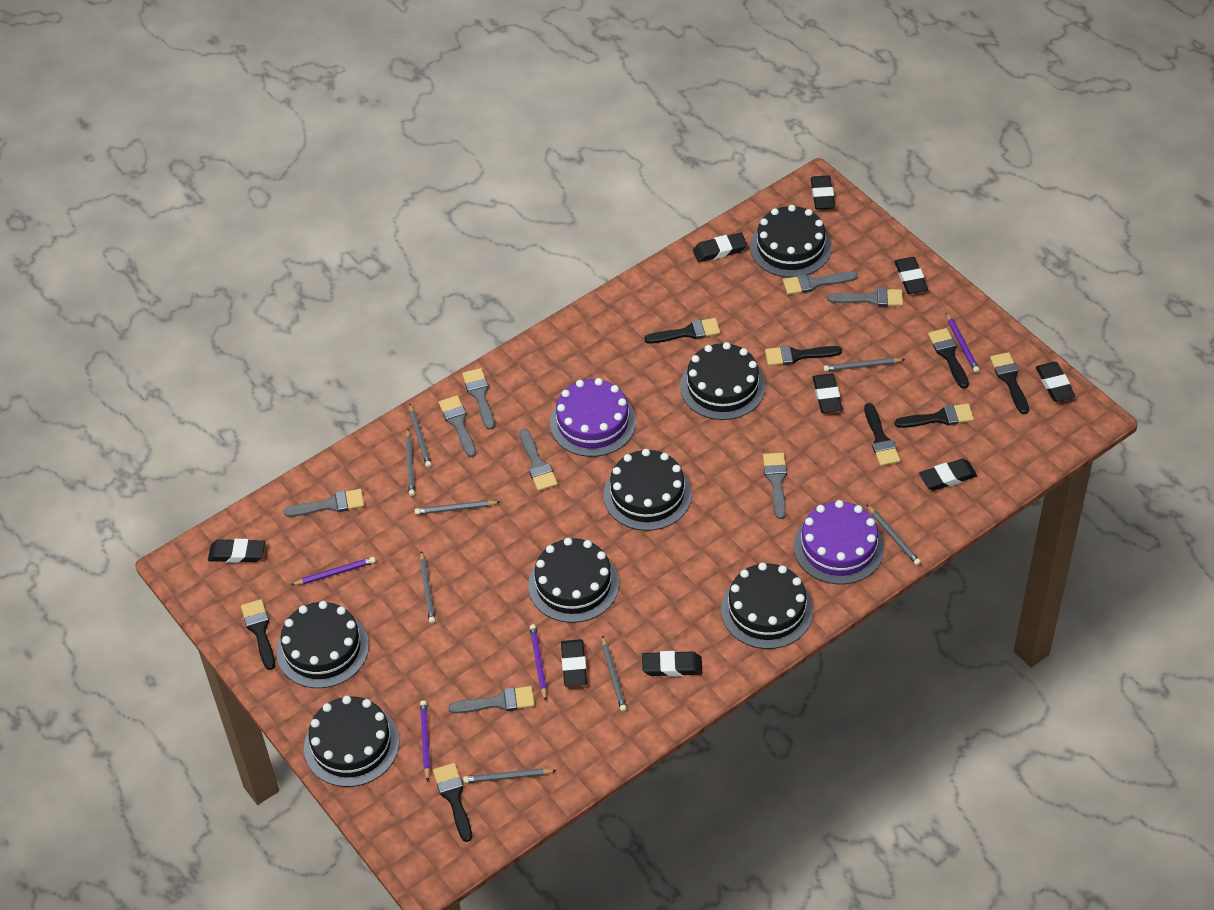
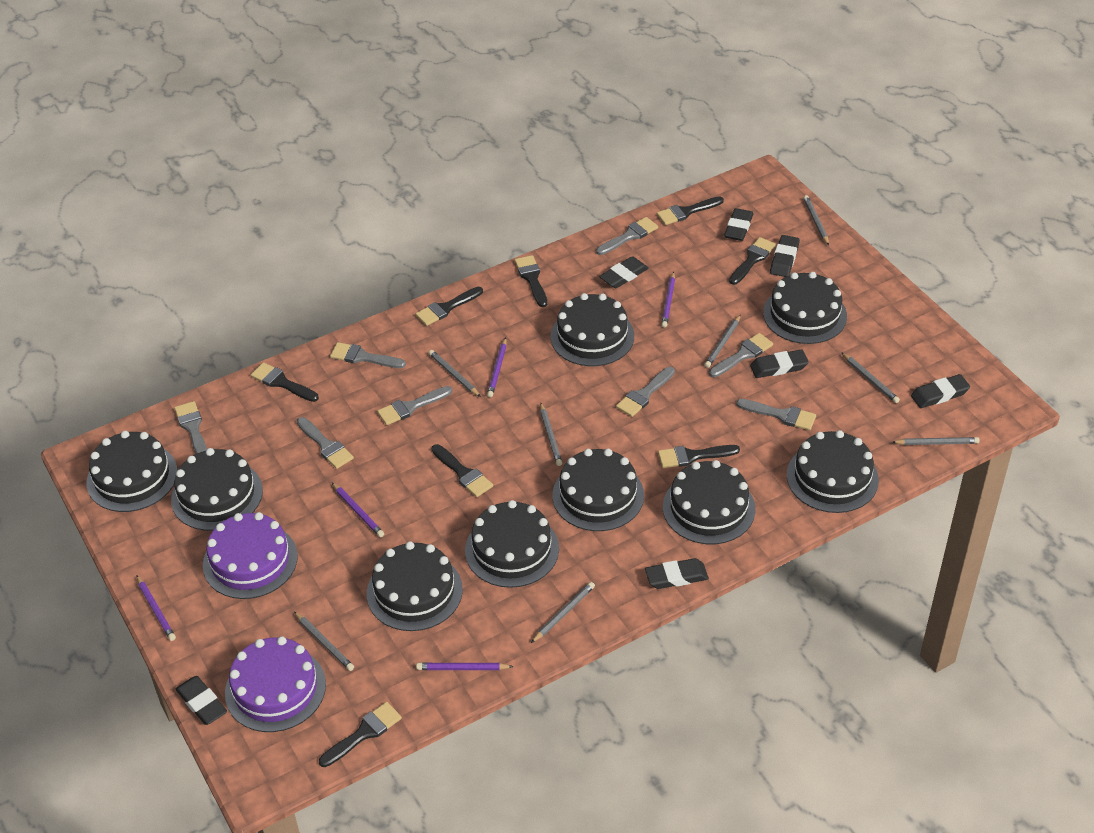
black cake: 7 -> 9
black eraser: 9 -> 7
purple pencil: 4 -> 5

